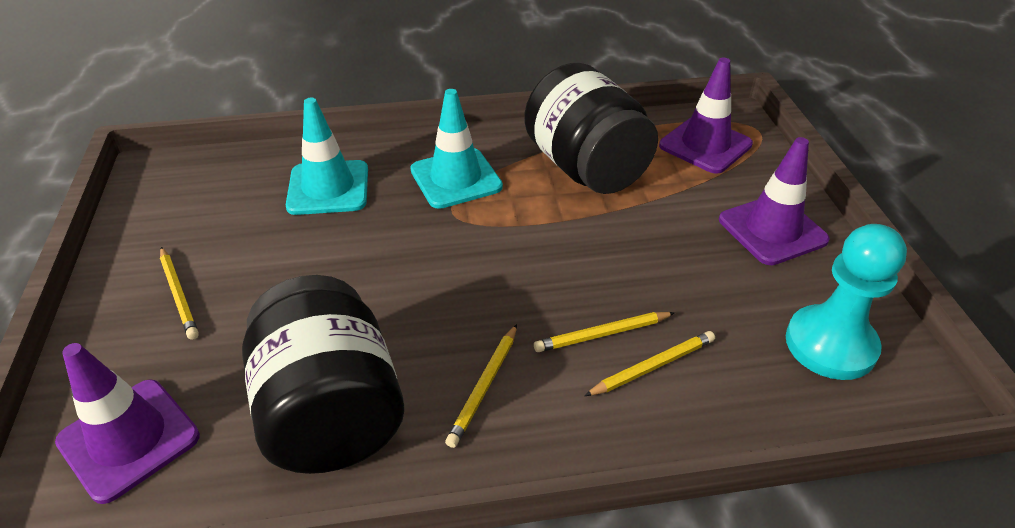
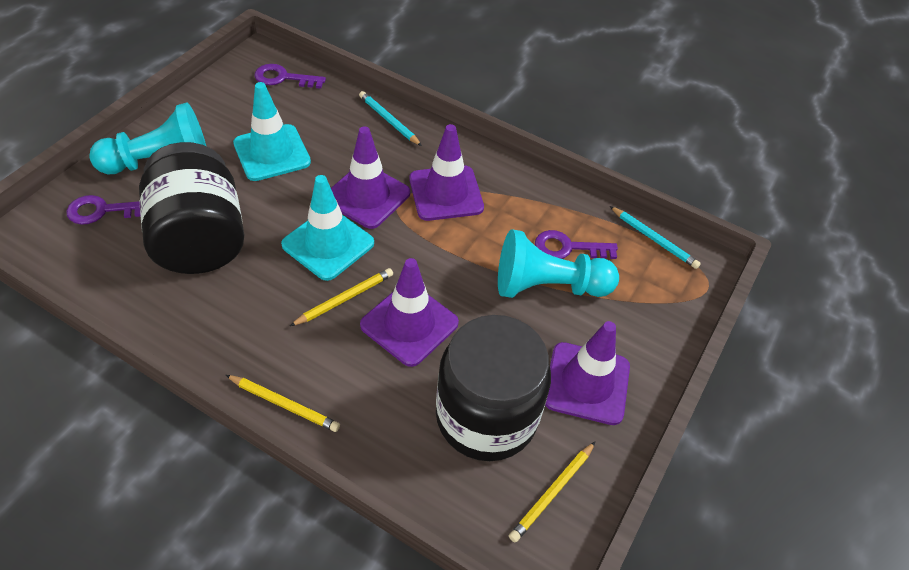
purple key: 0 -> 3
purple traffic cone: 3 -> 4
turquoise pawn: 1 -> 2
turquoise pencil: 0 -> 2
yellow pencil: 4 -> 3

